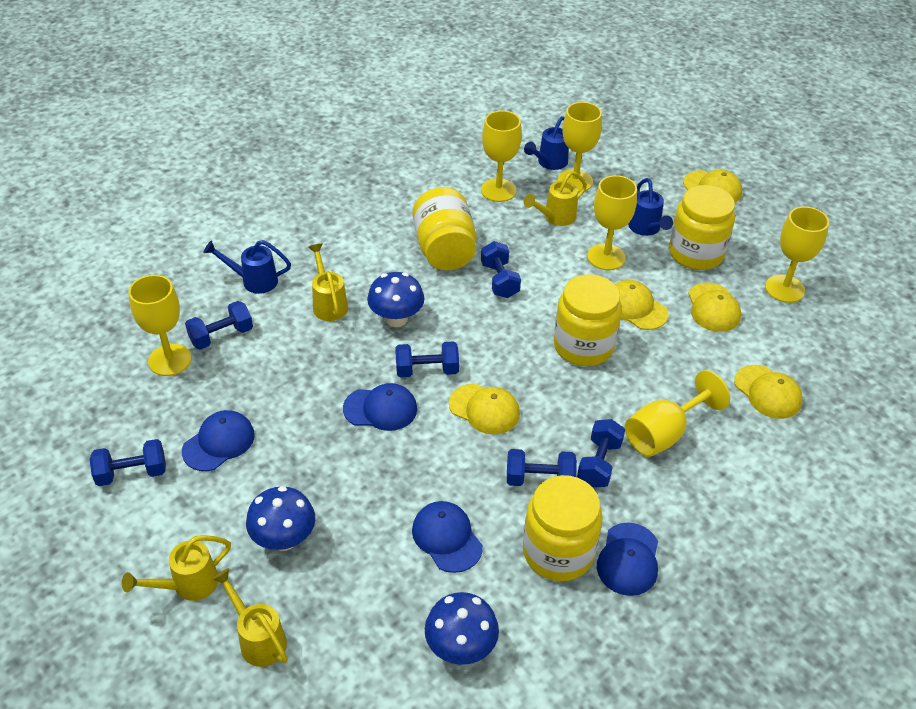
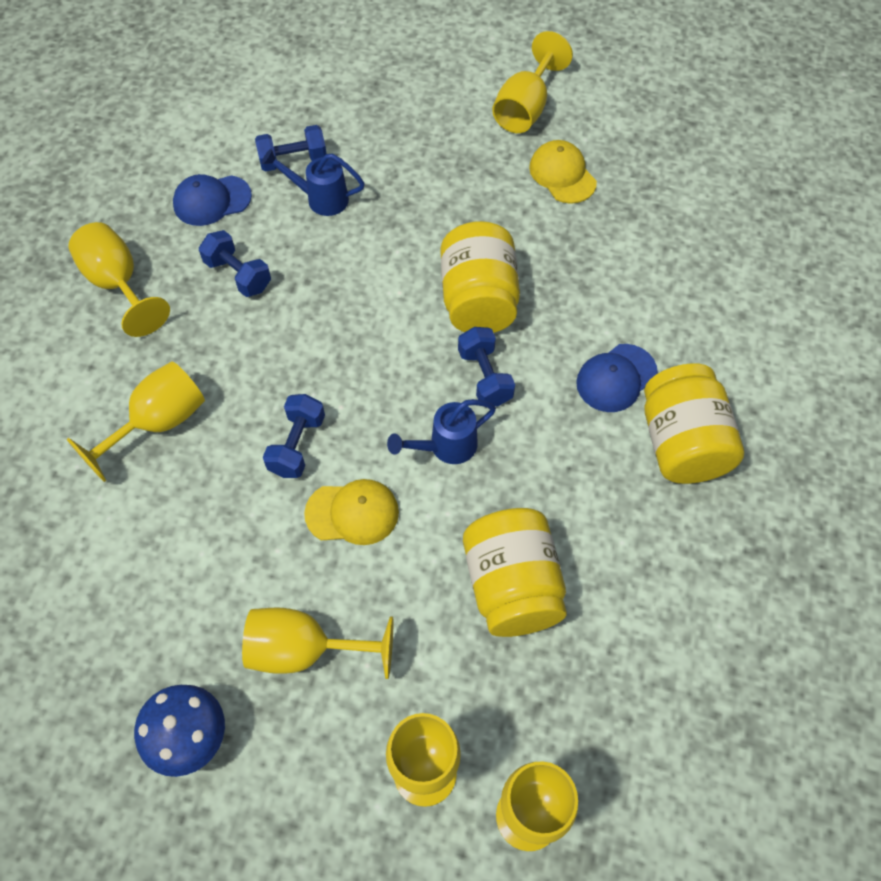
blue cap: 4 -> 2
blue dumbbell: 6 -> 4
blue mushroom: 3 -> 1
blue watering can: 3 -> 2
yellow cap: 5 -> 2
yellow jar: 4 -> 3
yellow watering can: 4 -> 0

